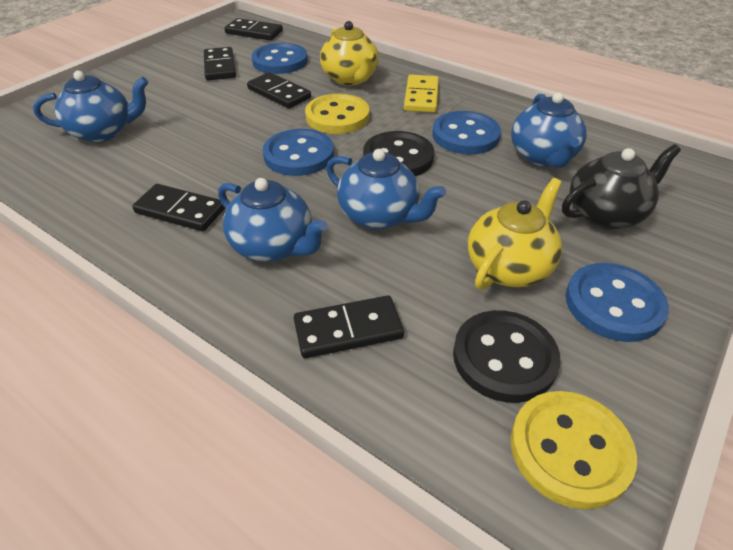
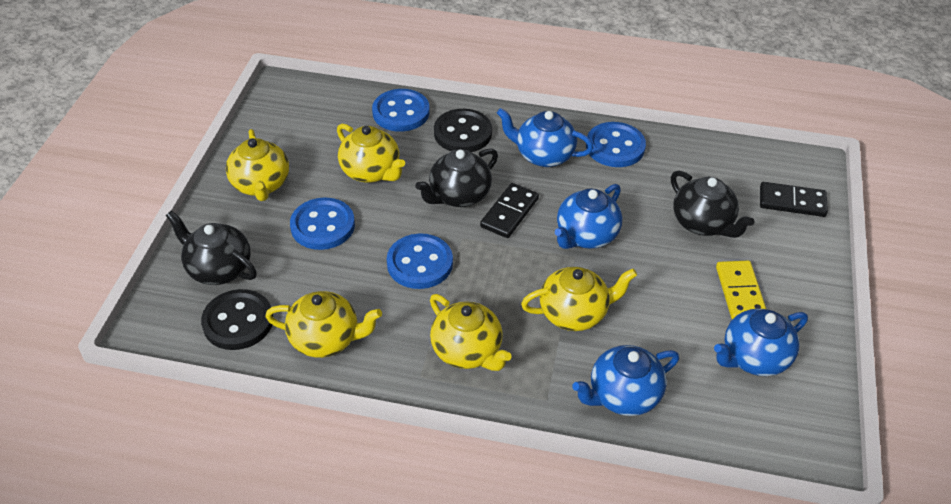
black domino: 5 -> 2
black teapot: 1 -> 3
yellow button: 2 -> 0
yellow teapot: 2 -> 5

